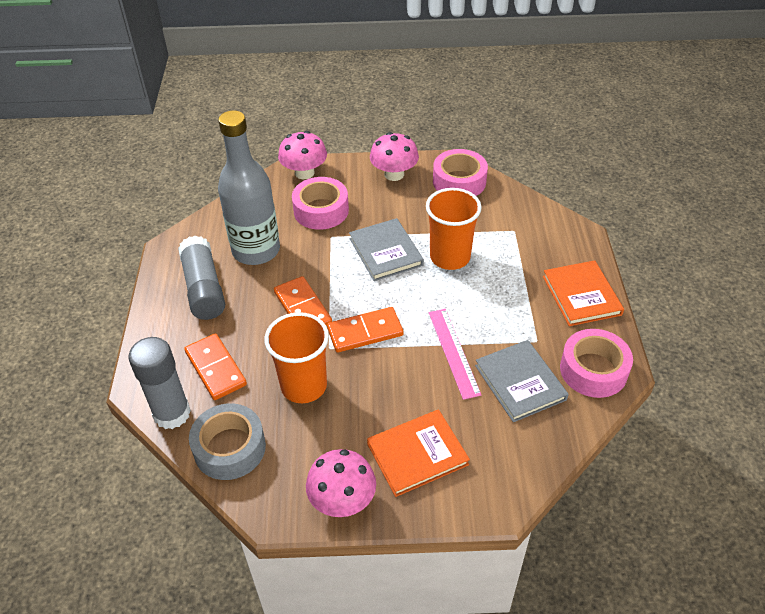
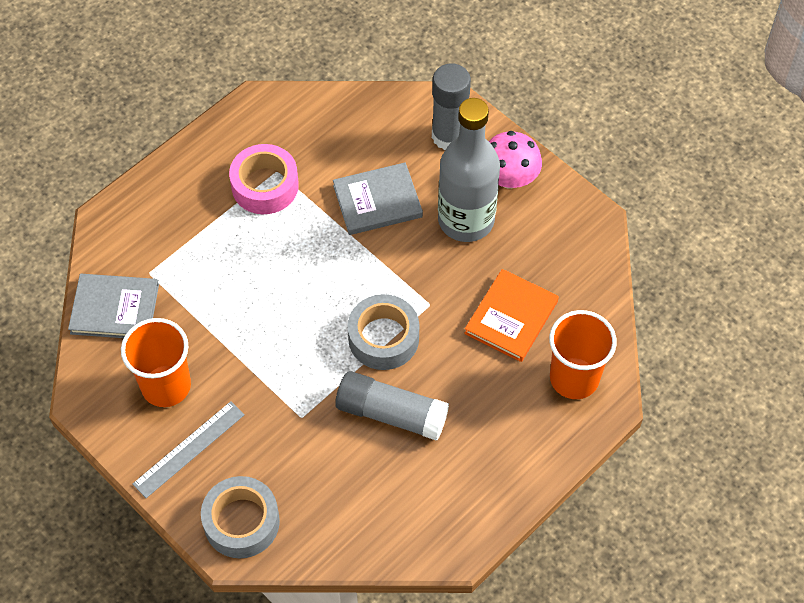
grey ruler: 0 -> 1
grey tape: 1 -> 2
orange book: 2 -> 1
orange domino: 3 -> 0
pink mushroom: 3 -> 1
pink ruler: 1 -> 0
pink tape: 3 -> 1

